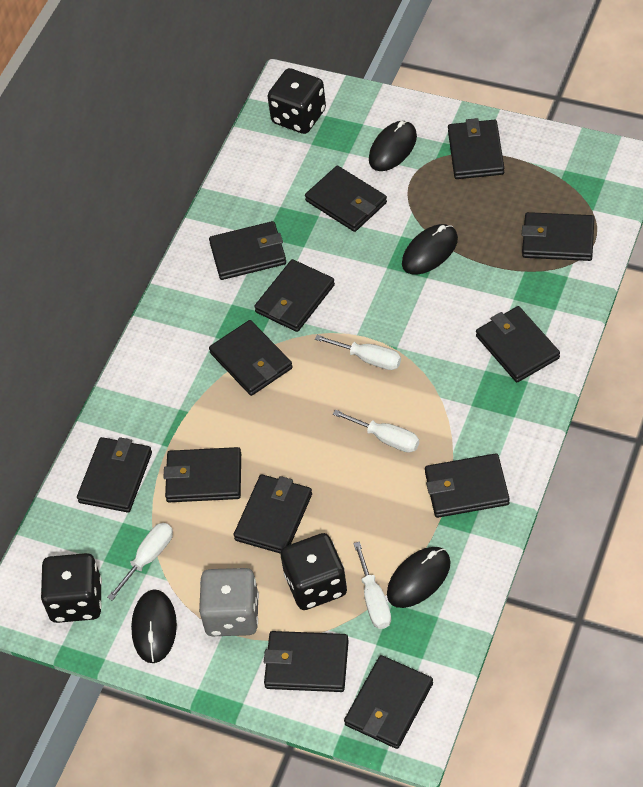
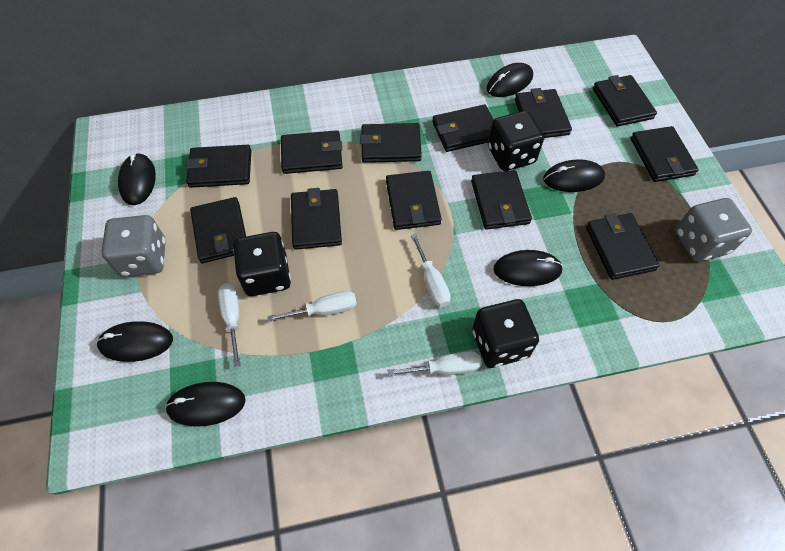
black mouse: 4 -> 6
black wallet: 13 -> 12
grey dice: 1 -> 2

